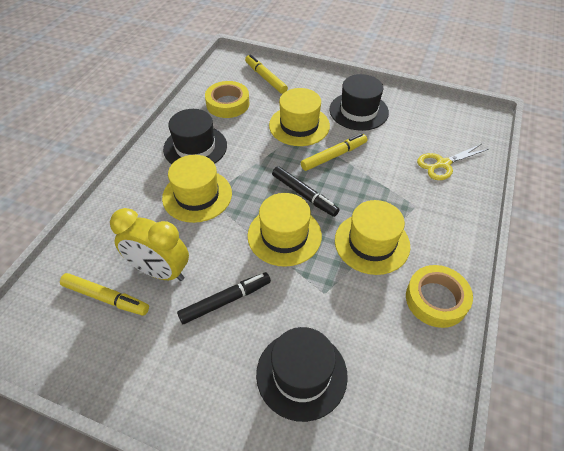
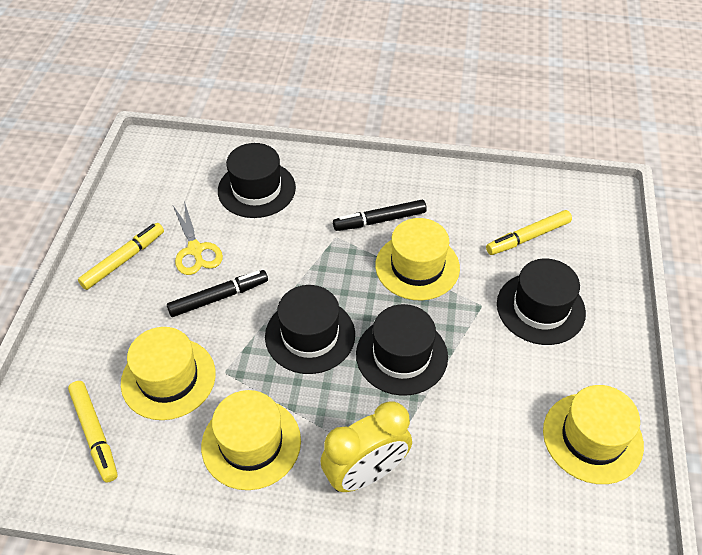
black hat: 3 -> 4
yellow tape: 2 -> 0

